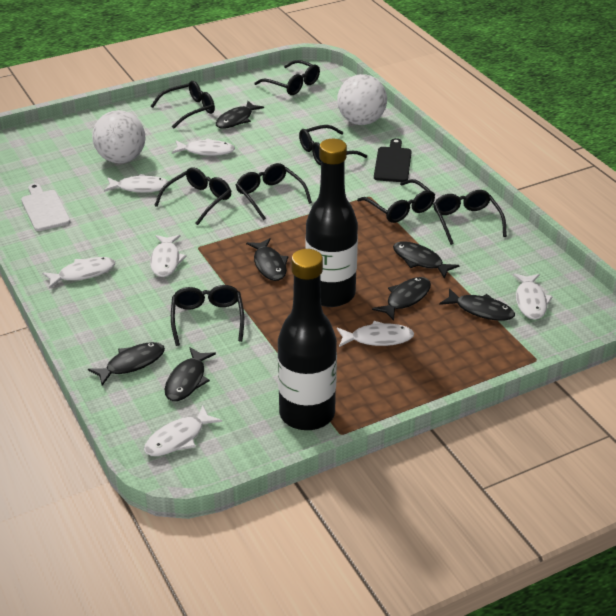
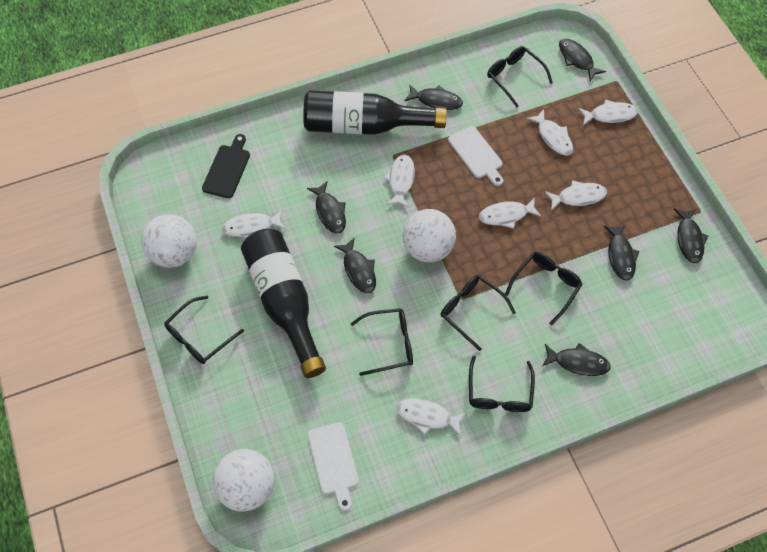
black glasses: 8 -> 6
white ball: 2 -> 3
white cutting board: 1 -> 2

